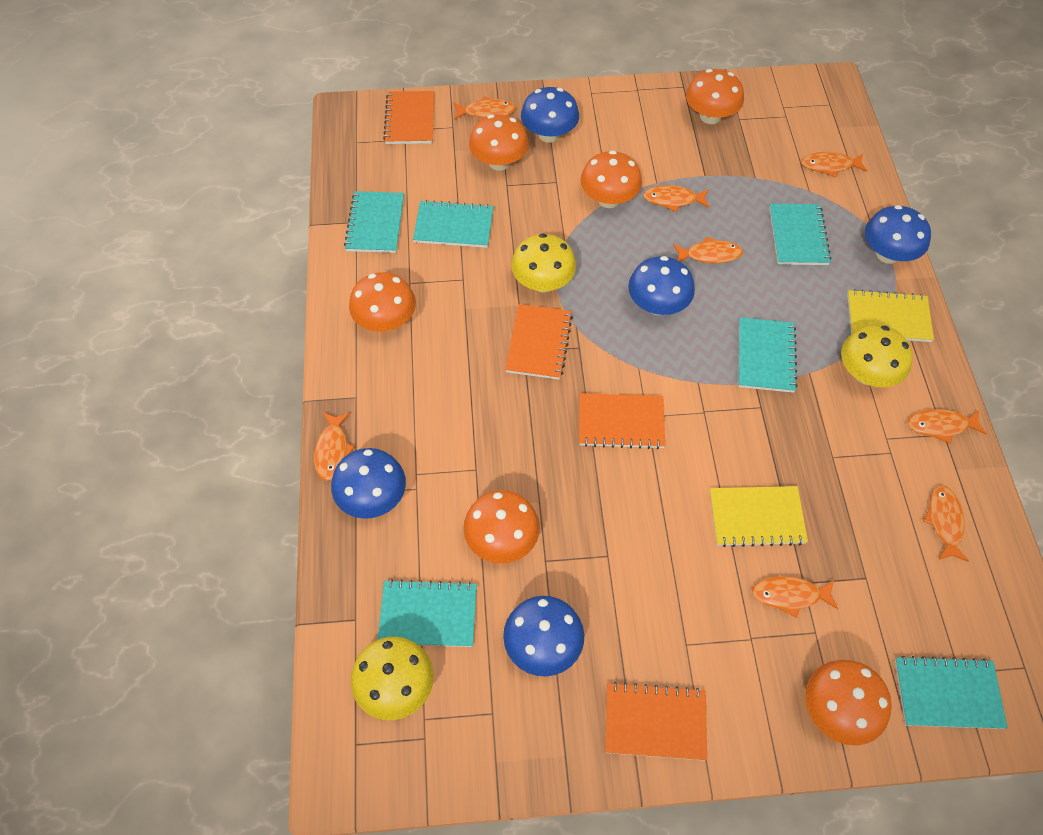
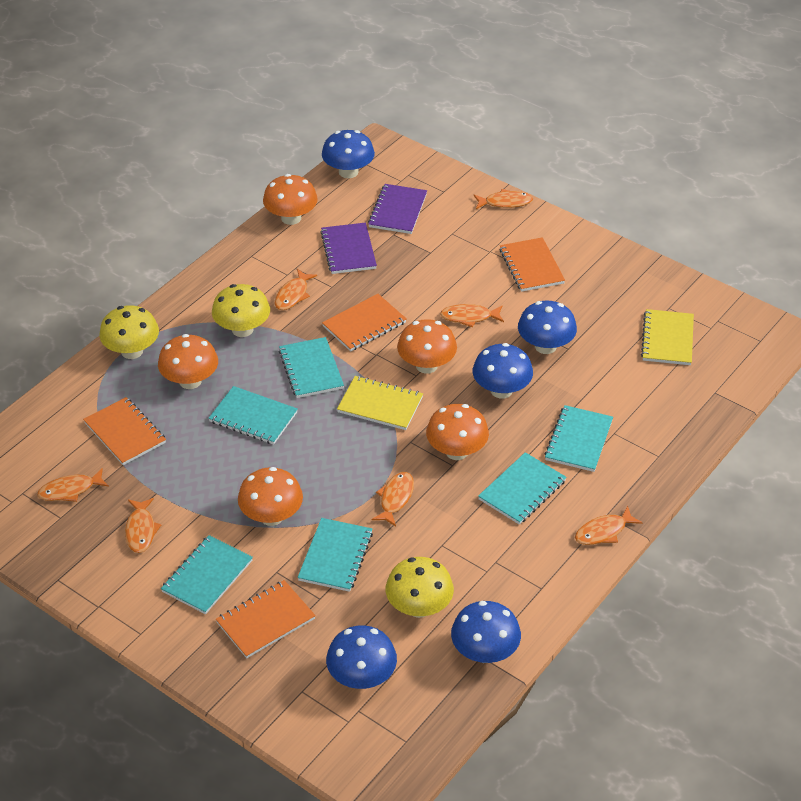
orange fish: 8 -> 7
orange mushroom: 6 -> 5
purple notebook: 0 -> 2

